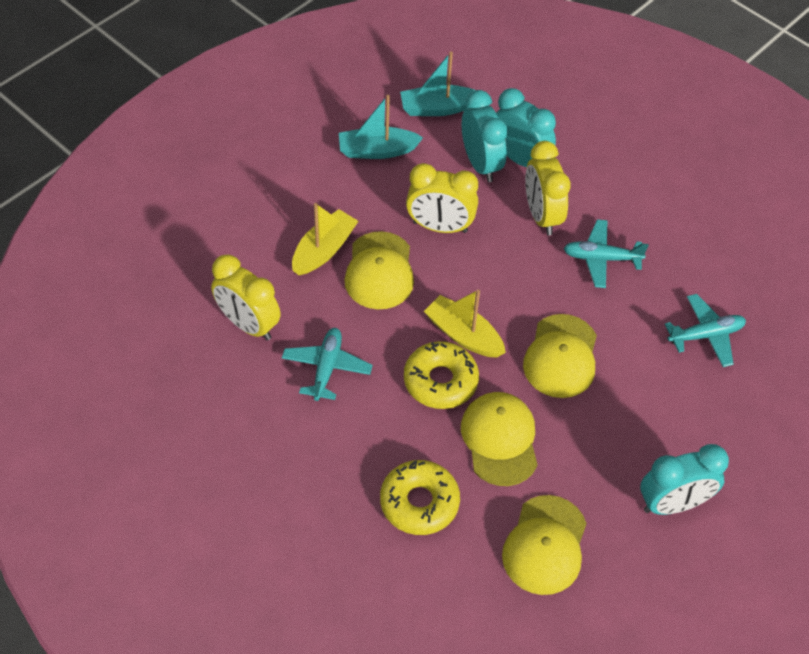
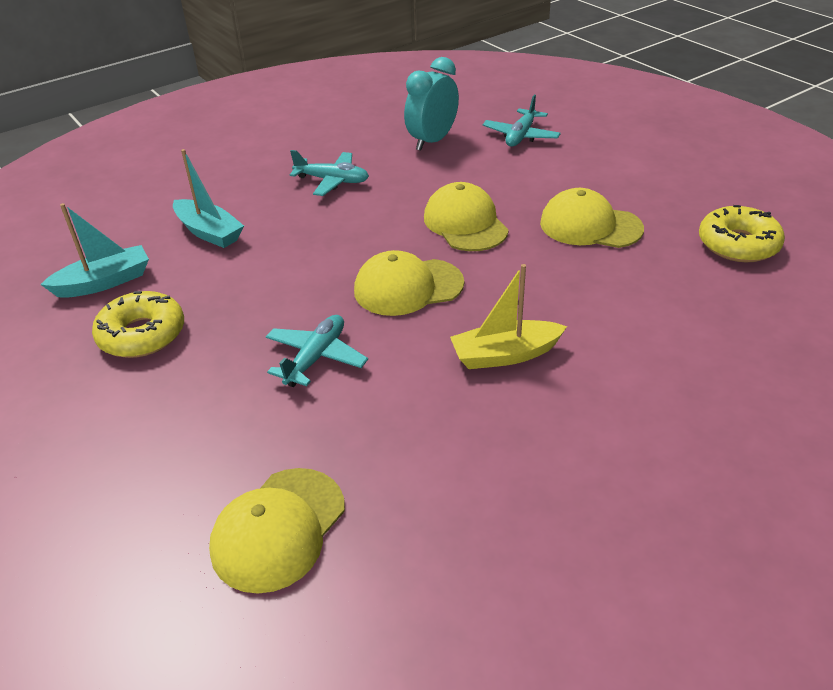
turquoise clock: 3 -> 1
yellow boat: 2 -> 1
yellow clock: 3 -> 0

